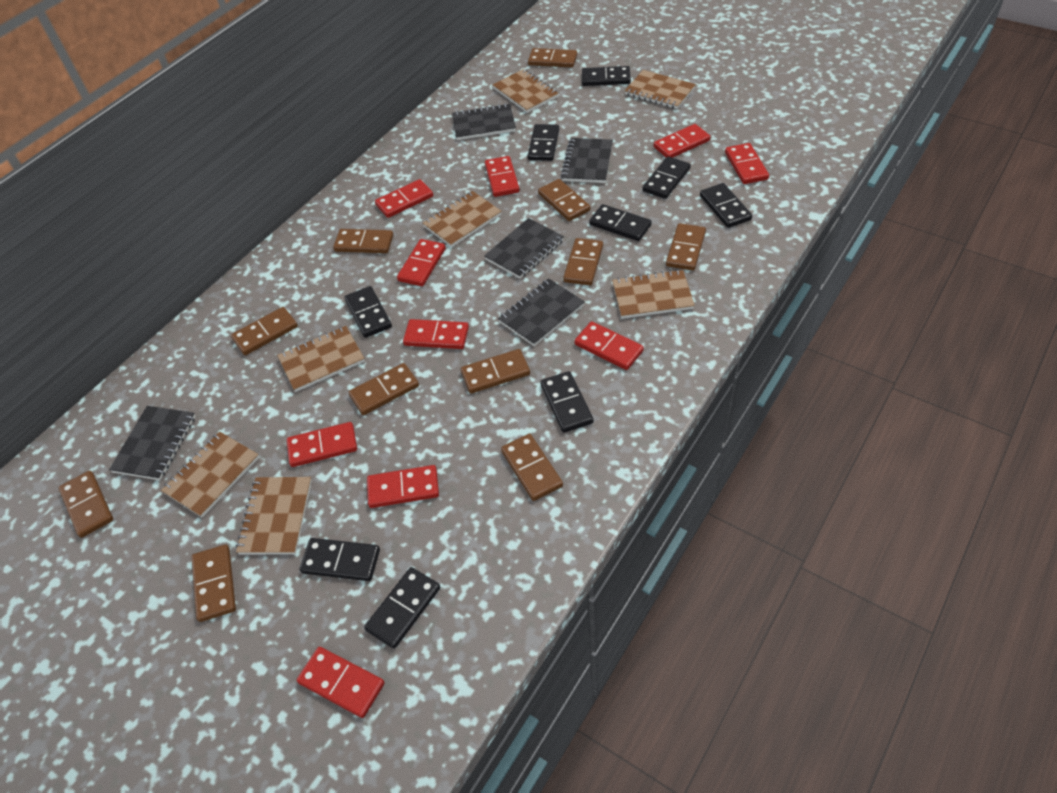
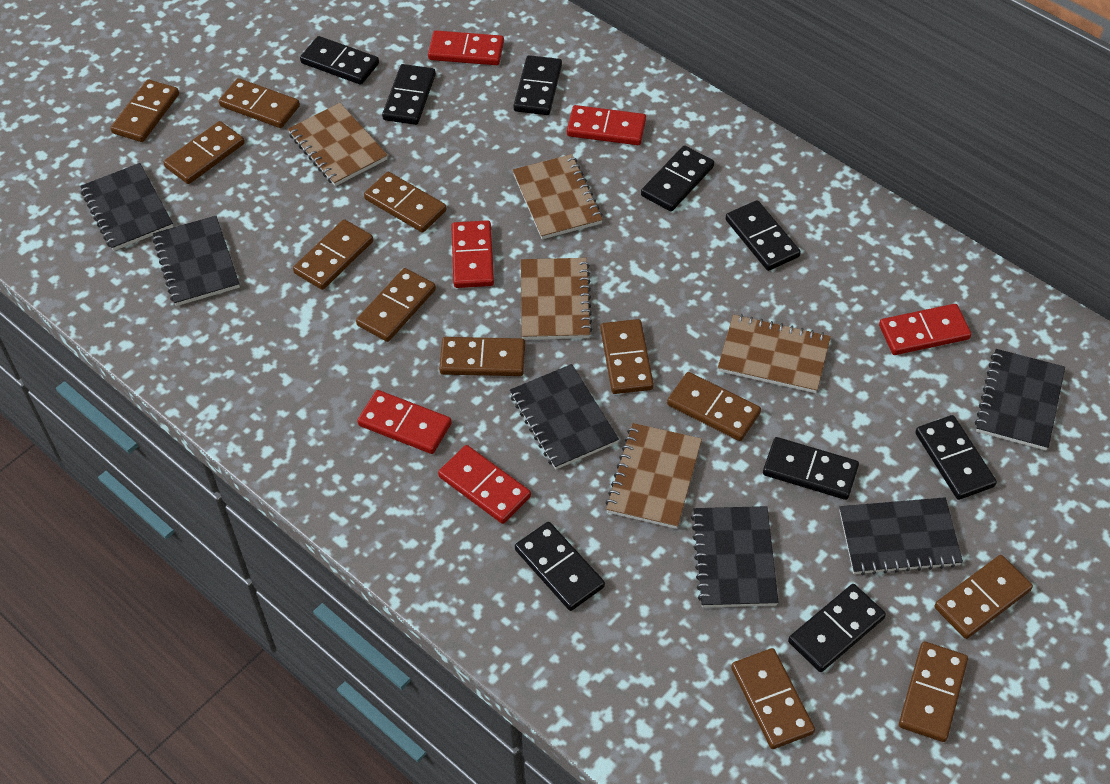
black notebook: 5 -> 6
brown domino: 11 -> 12
brown notebook: 7 -> 5
red domino: 10 -> 6

